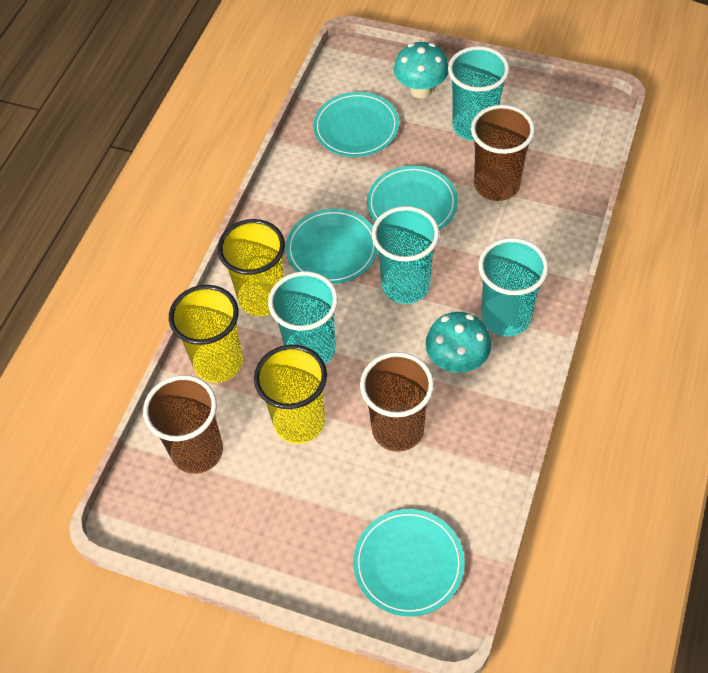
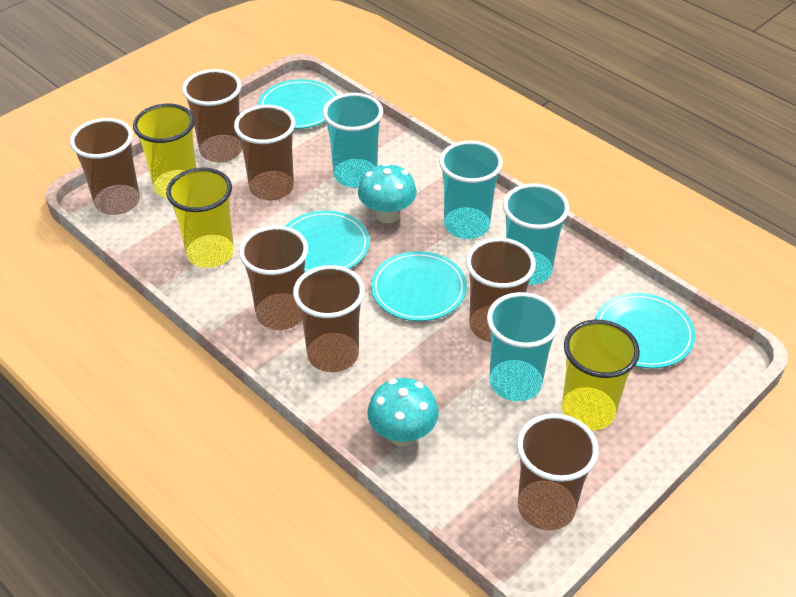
brown cup: 3 -> 7

